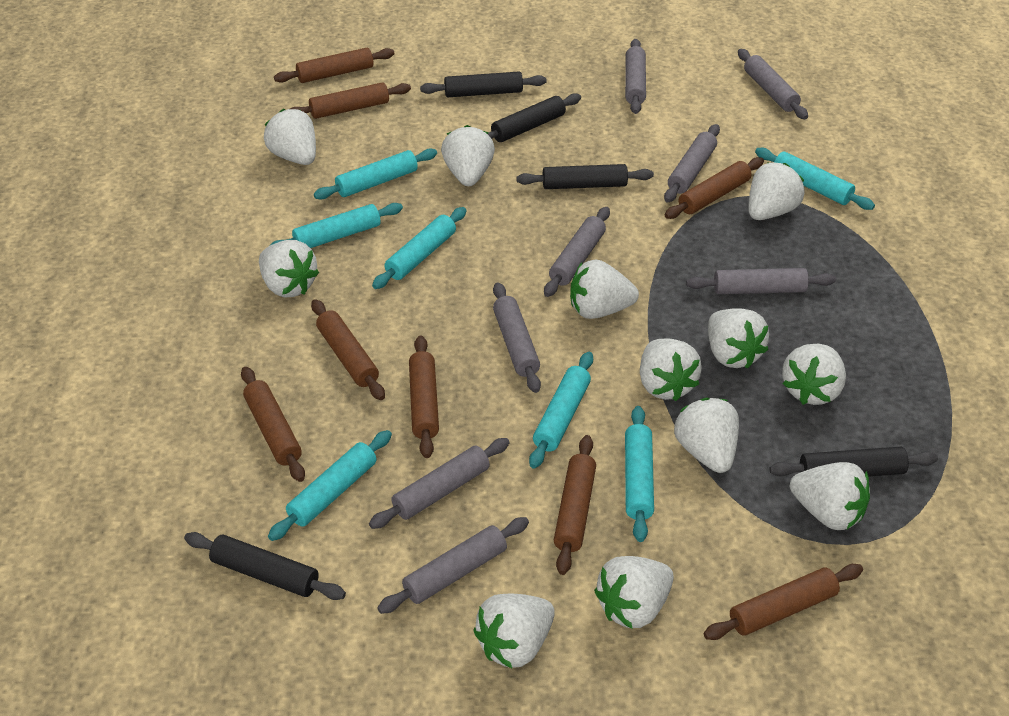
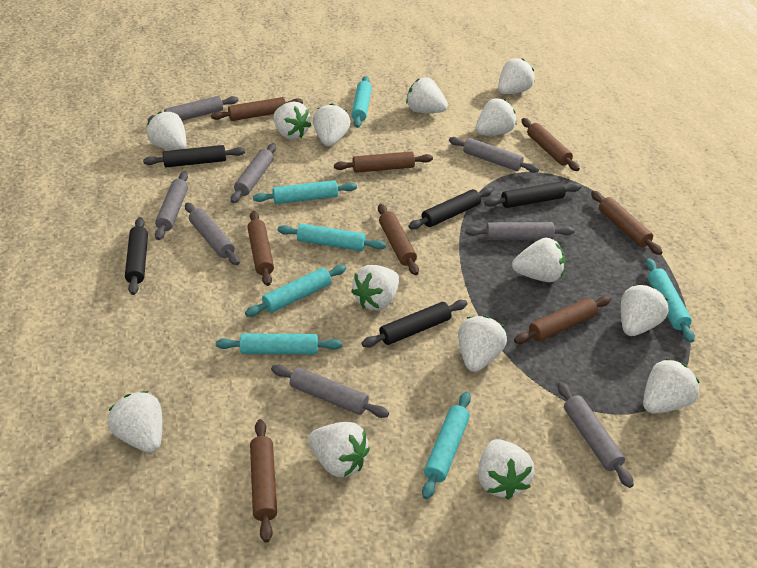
white strawberry: 12 -> 14

